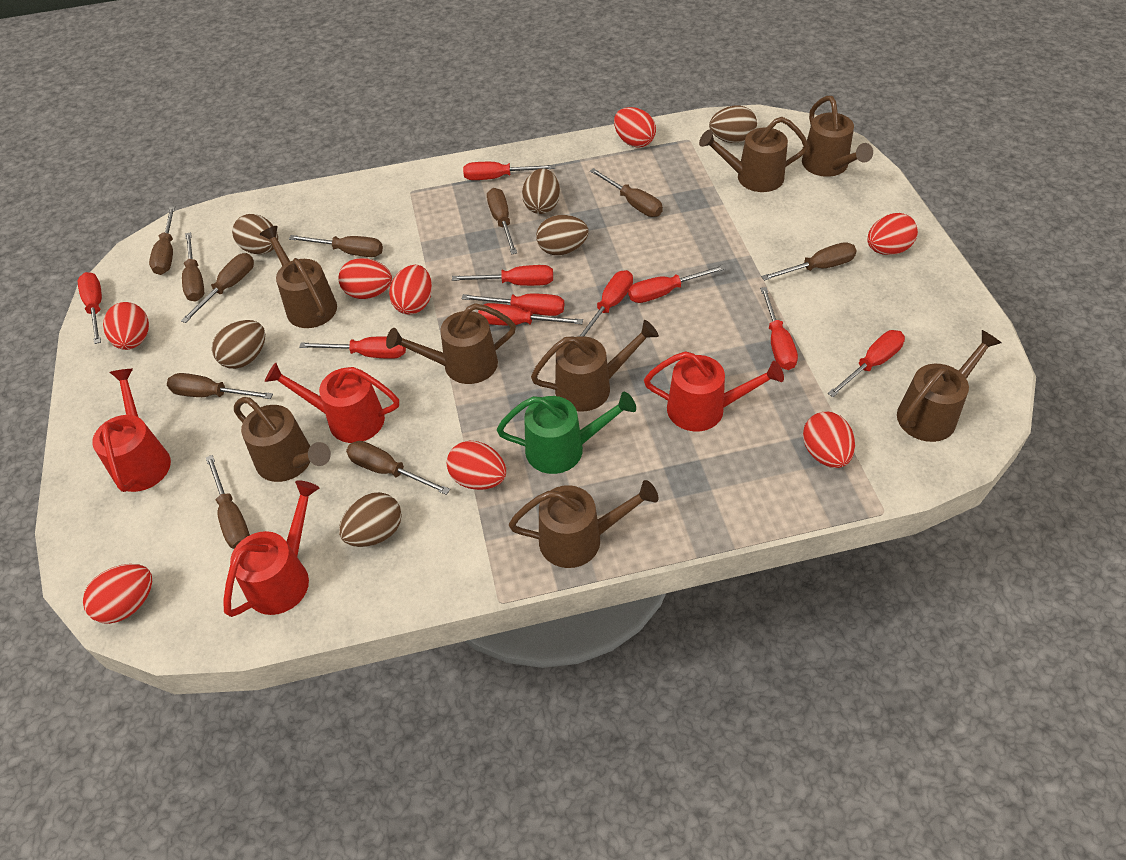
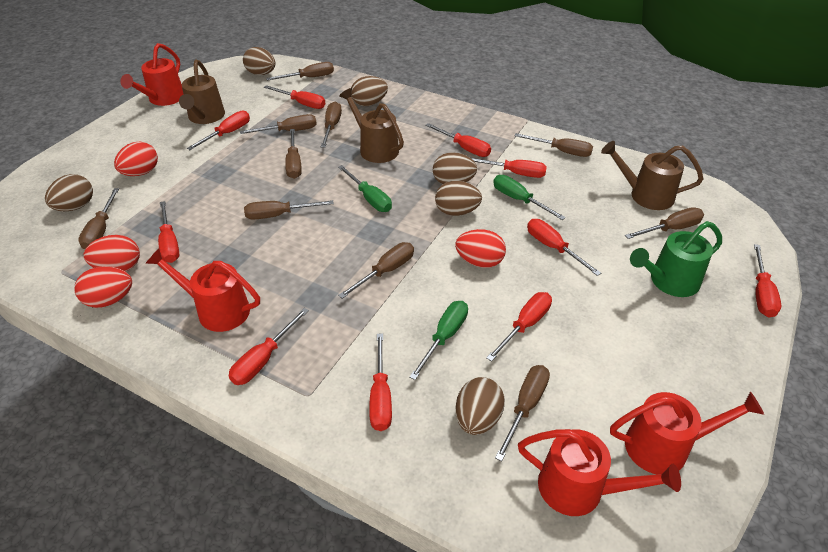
brown watering can: 8 -> 3
green screwdriver: 0 -> 3
red egg: 8 -> 4

